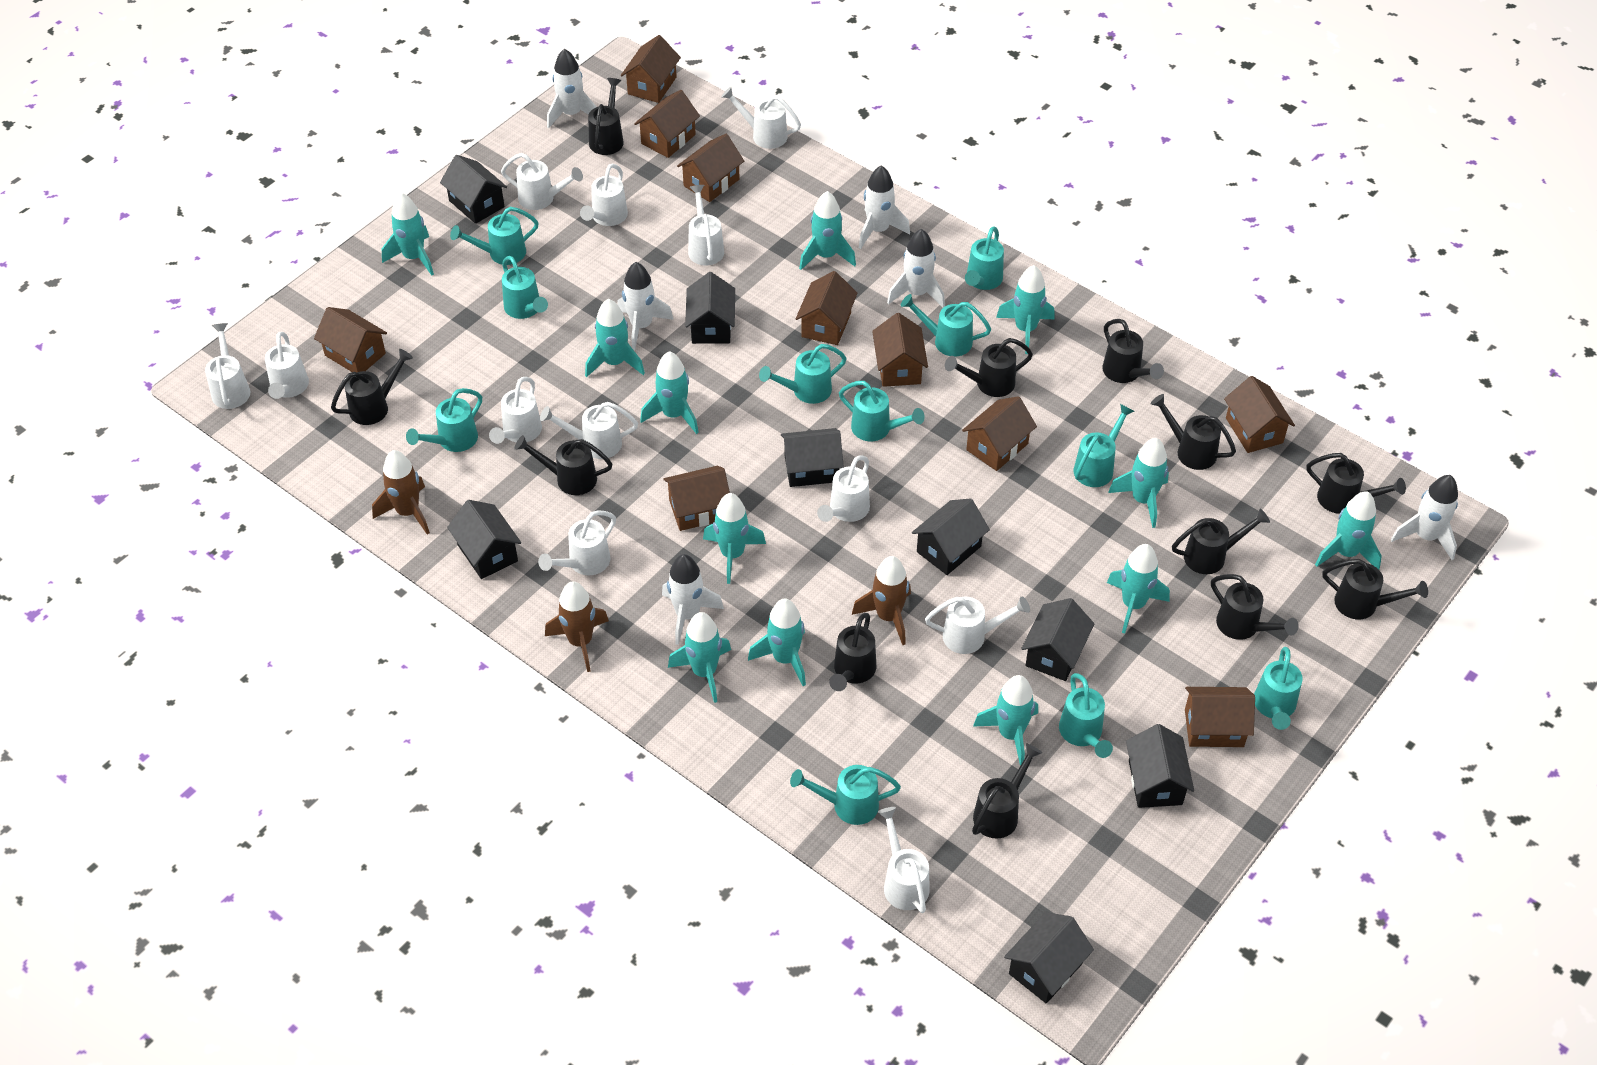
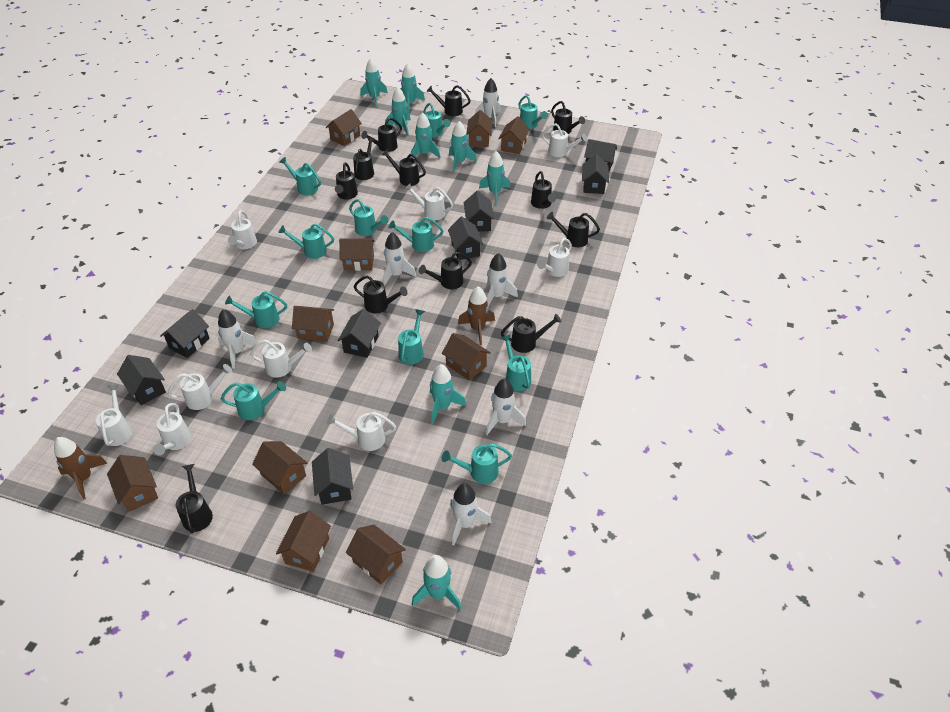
brown rocket: 3 -> 2
turquoise rocket: 12 -> 8
white watering can: 12 -> 9

